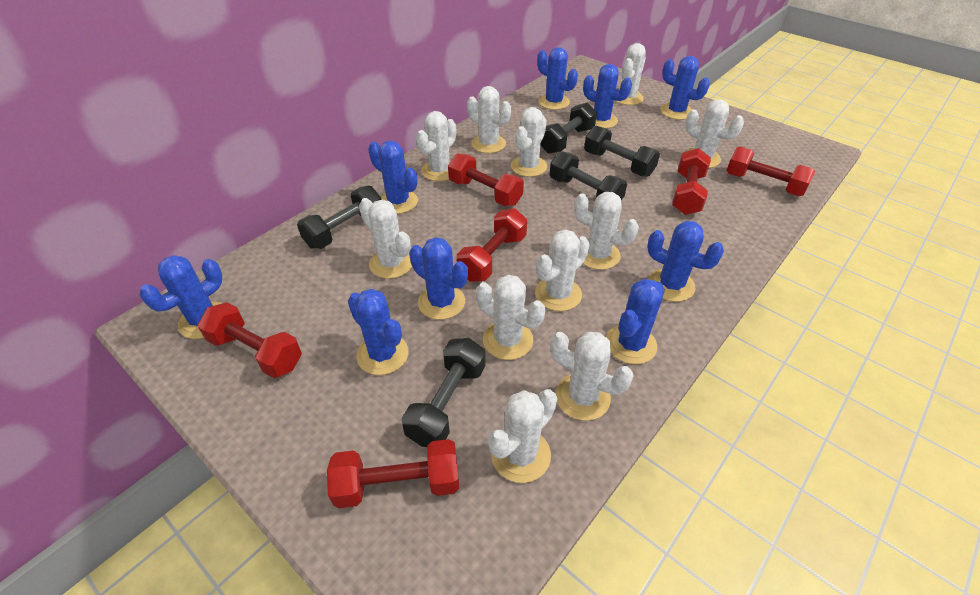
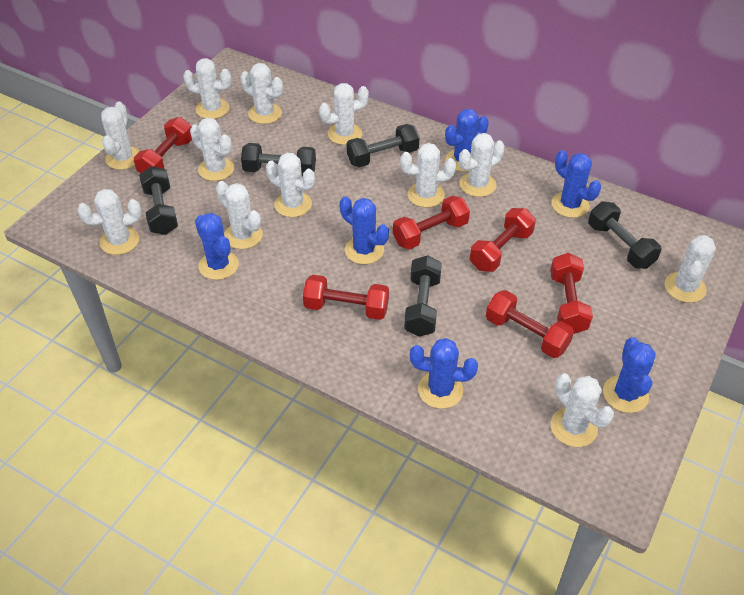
blue cactus: 9 -> 6
white cactus: 11 -> 12

